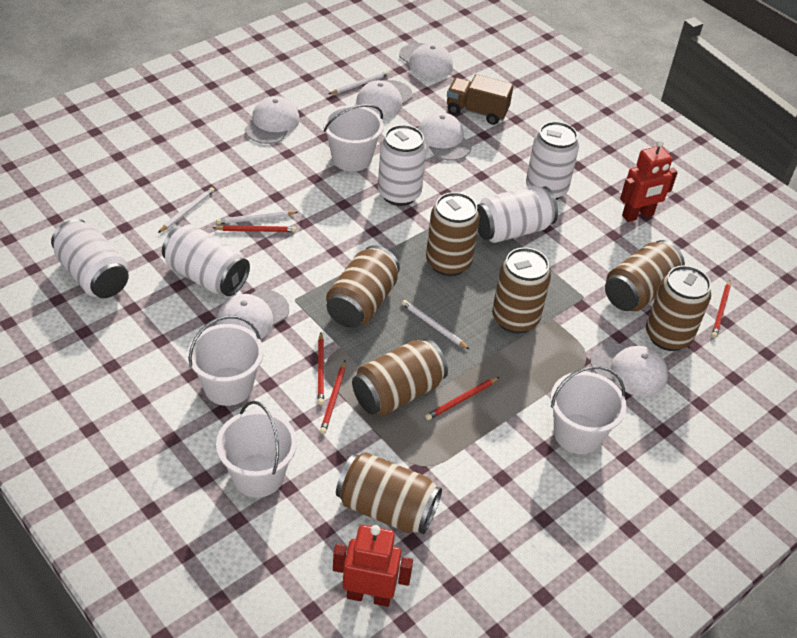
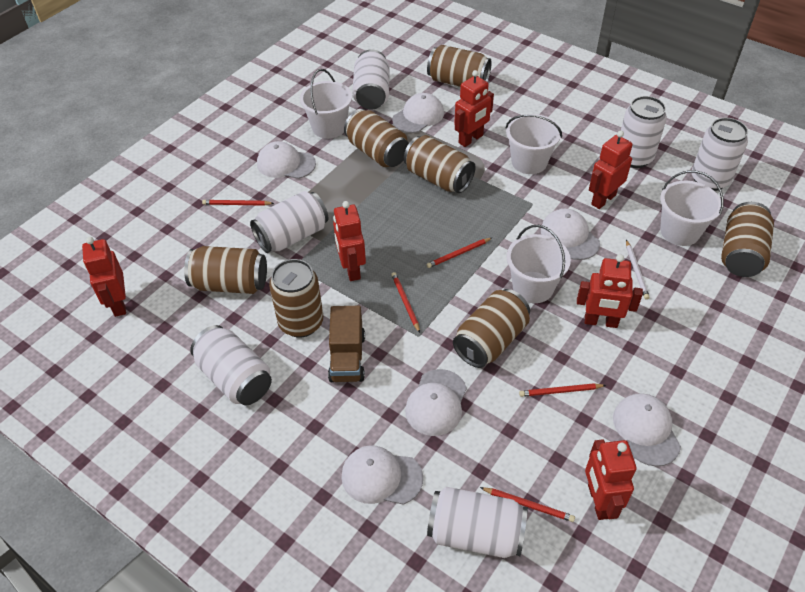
red robot: 2 -> 6
white can: 5 -> 6
white pencil: 4 -> 1

